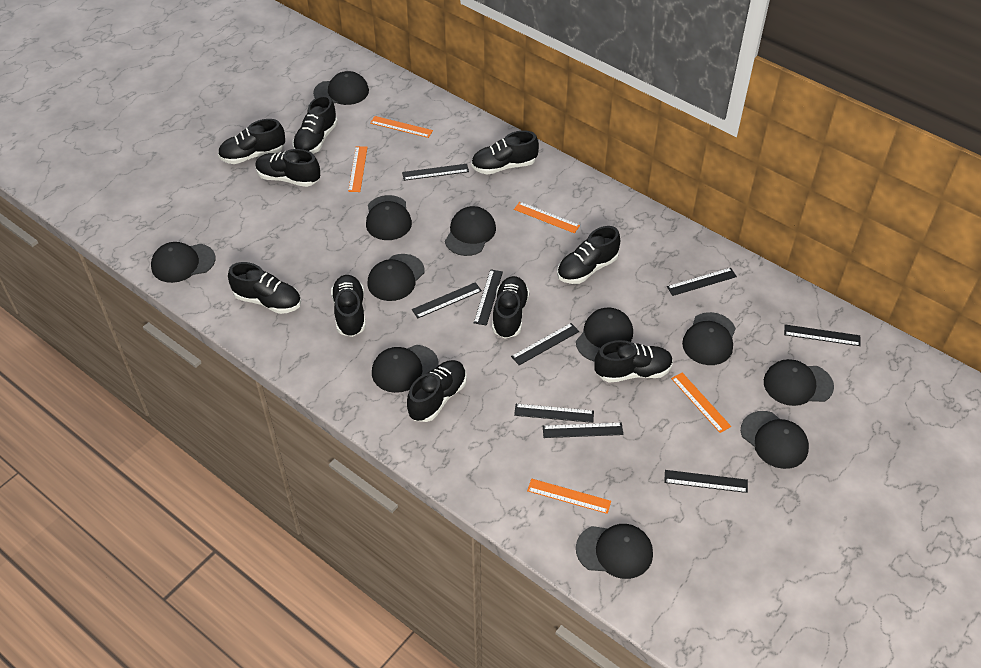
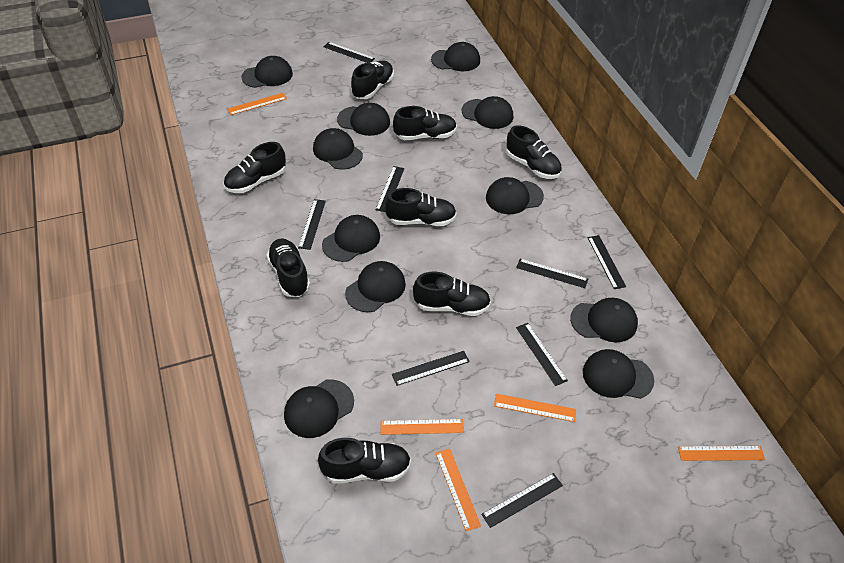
black ruler: 9 -> 8
black shoe: 10 -> 8

